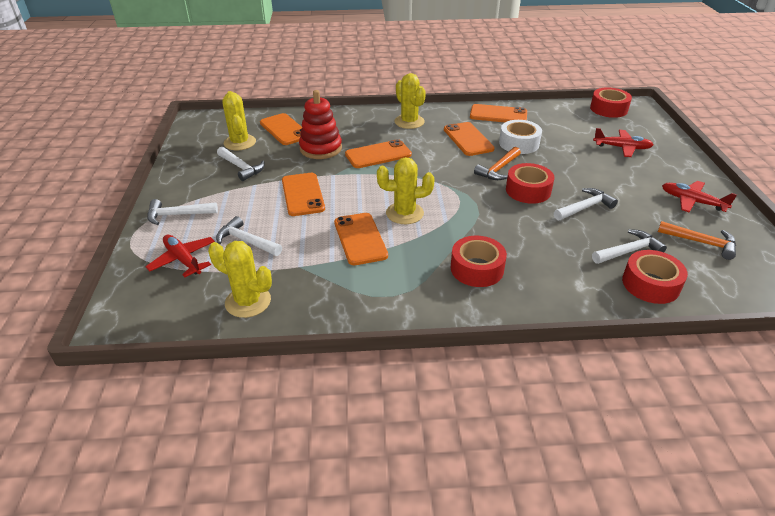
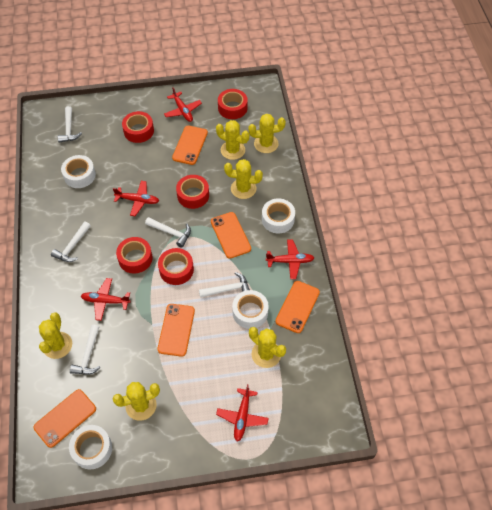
orange hammer: 2 -> 0
orange phone: 6 -> 5
red plane: 3 -> 5
red stacking toy: 1 -> 0
red tape: 4 -> 5
white tape: 1 -> 4
yellow cactus: 4 -> 6

